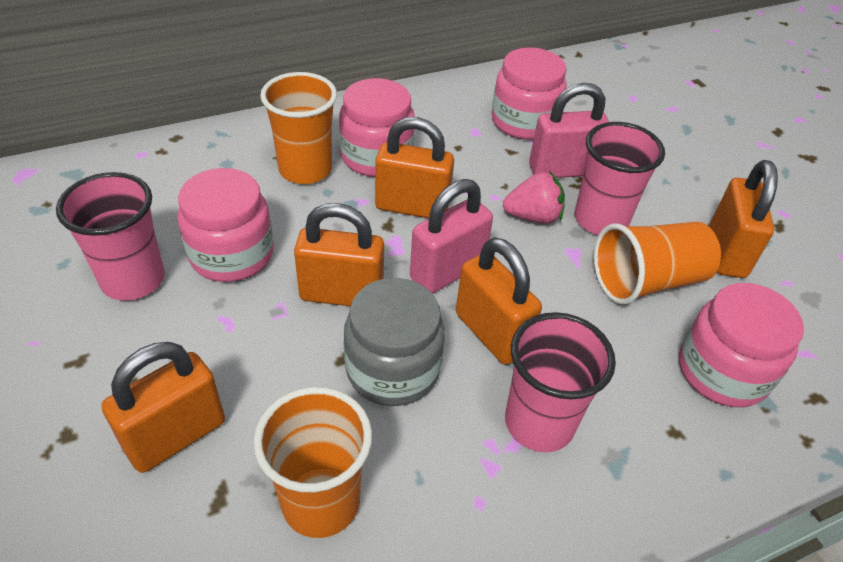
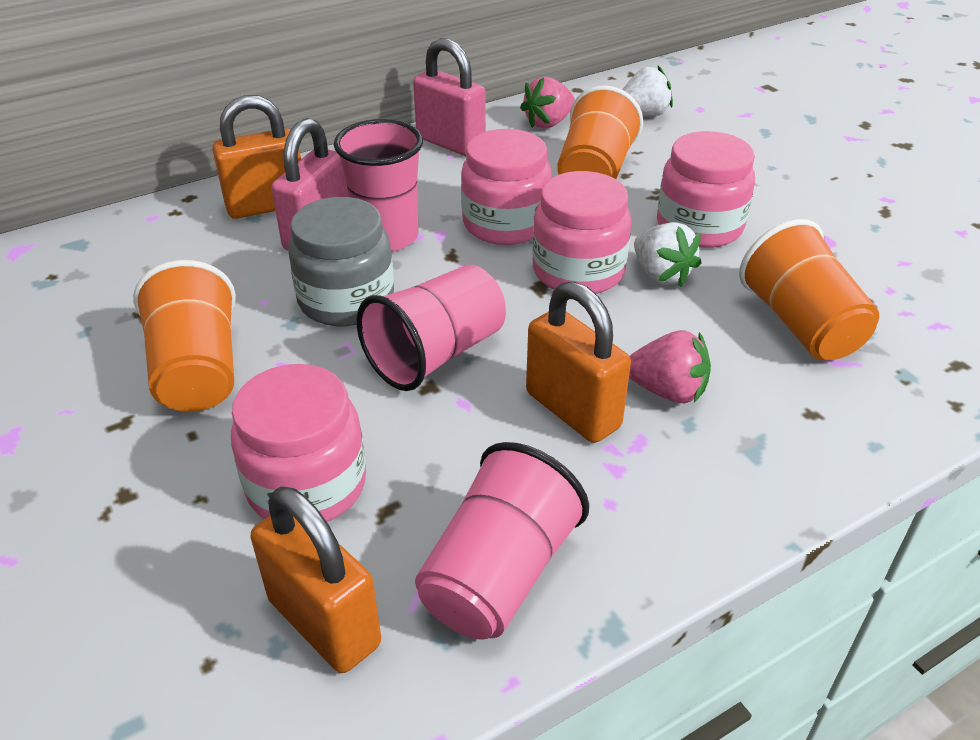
orange padlock: 5 -> 3
pink strawberry: 1 -> 2
white strawberry: 0 -> 2

